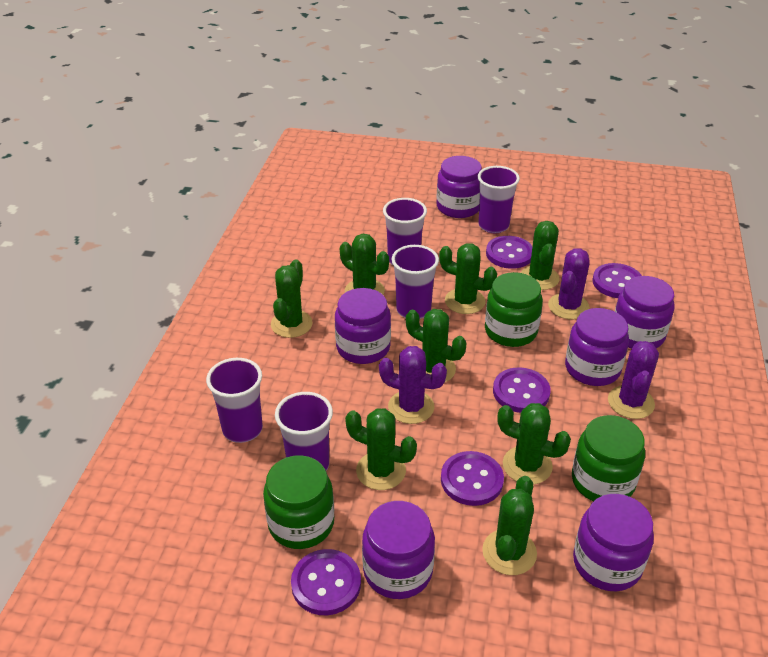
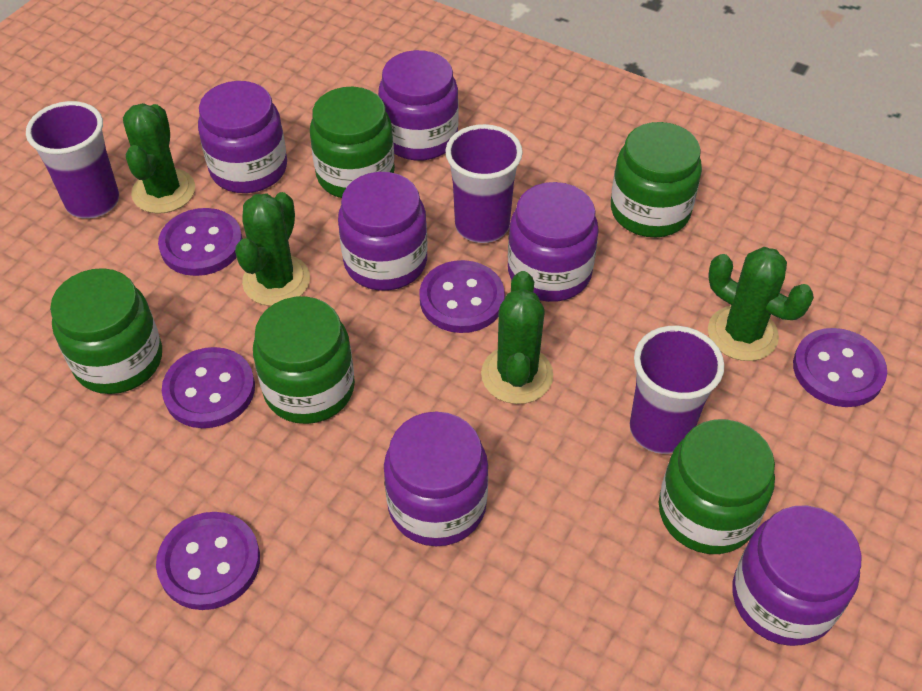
green cactus: 8 -> 4
green jar: 3 -> 5
purple cactus: 3 -> 0
purple cup: 5 -> 3

